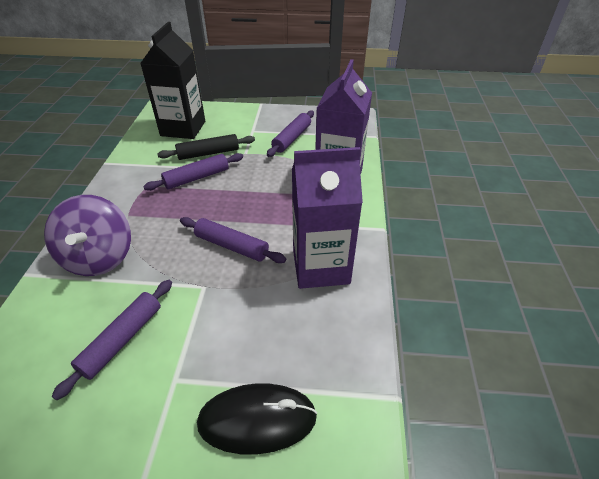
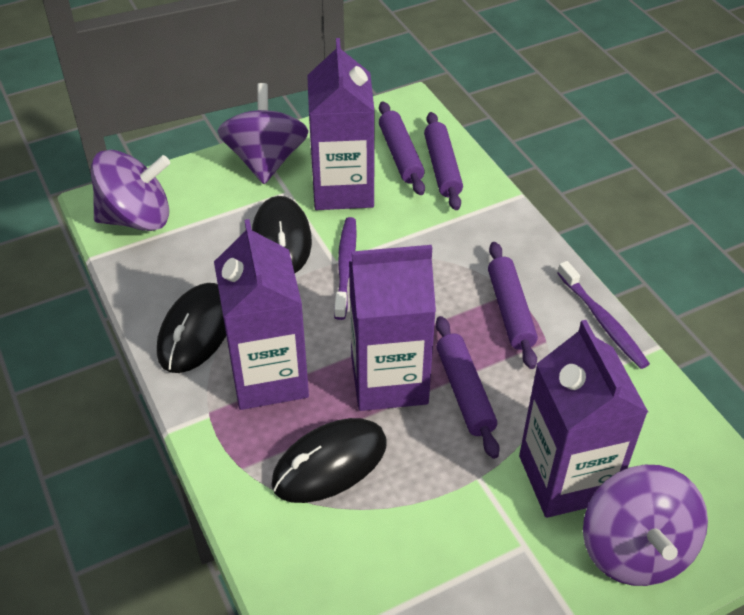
black carton: 1 -> 0
black mouse: 1 -> 3
black rolling pin: 1 -> 0
purple carton: 2 -> 4
purple spinning top: 1 -> 3
purple toothbrush: 0 -> 2

